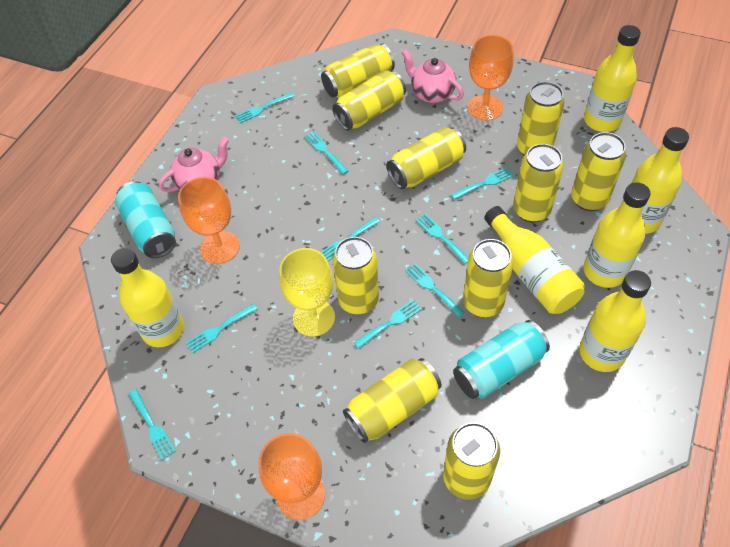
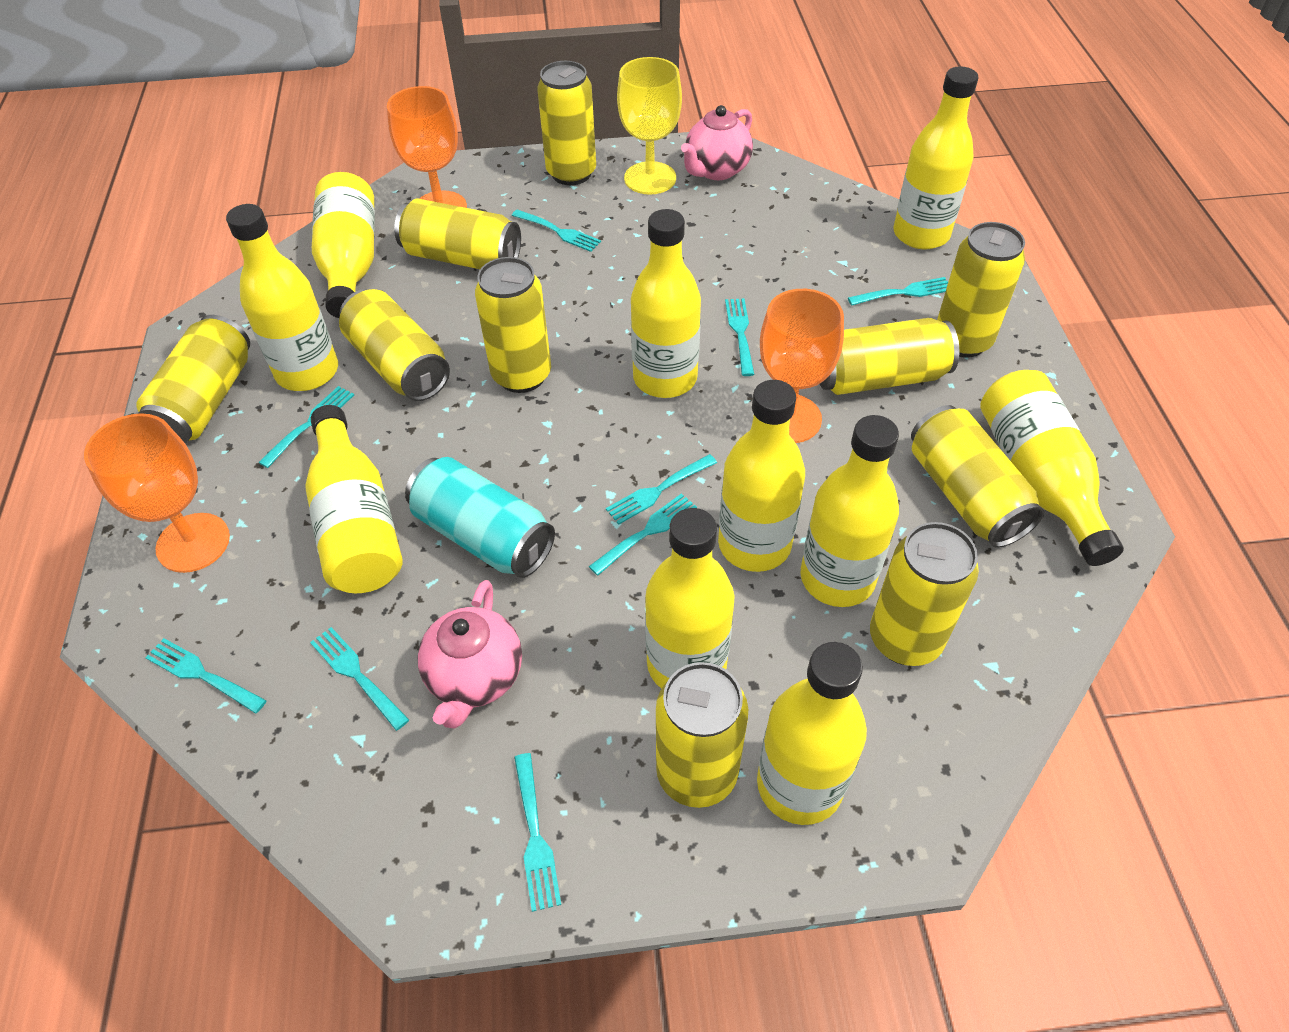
turquoise can: 2 -> 1
yellow bottle: 6 -> 10

